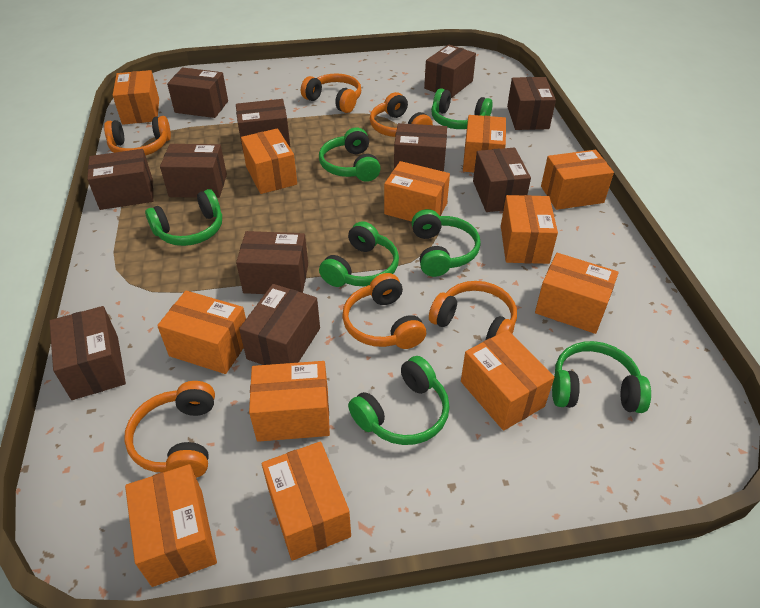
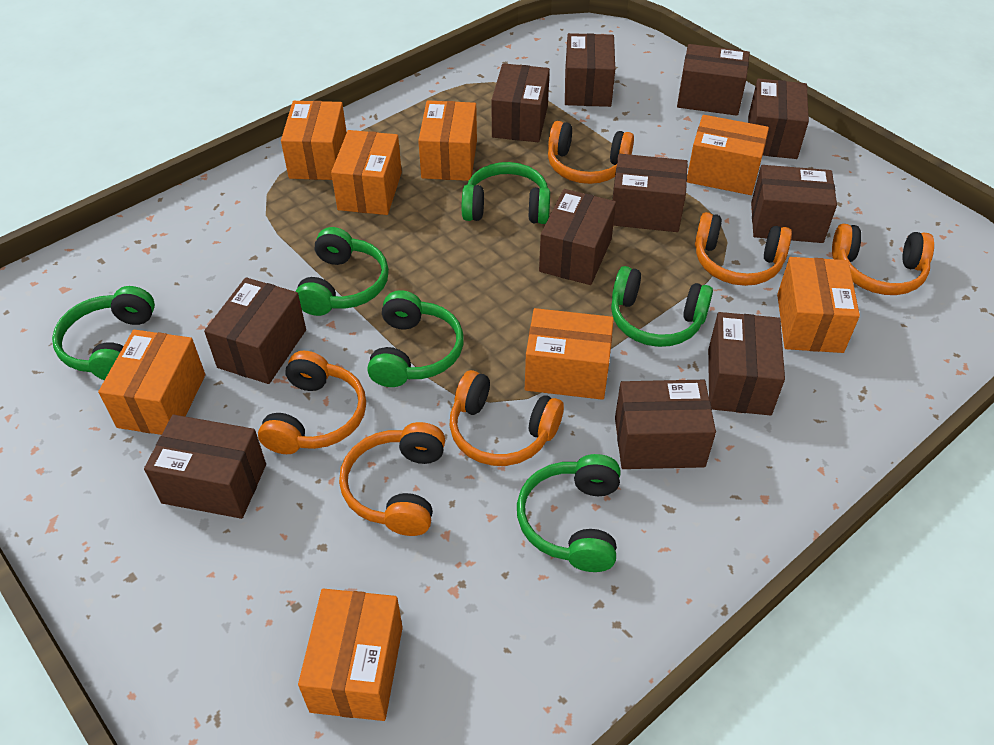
green headphones: 7 -> 6
orange box: 12 -> 8

